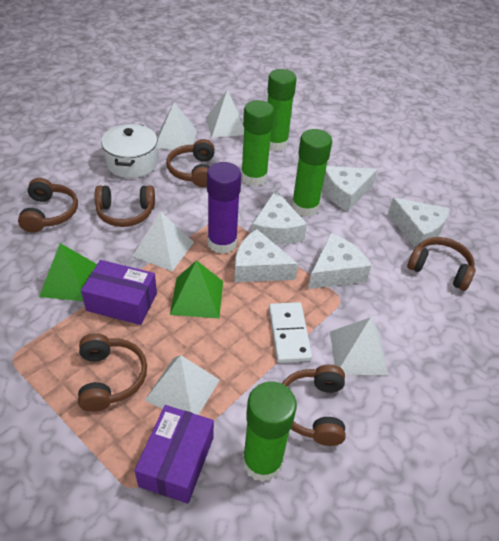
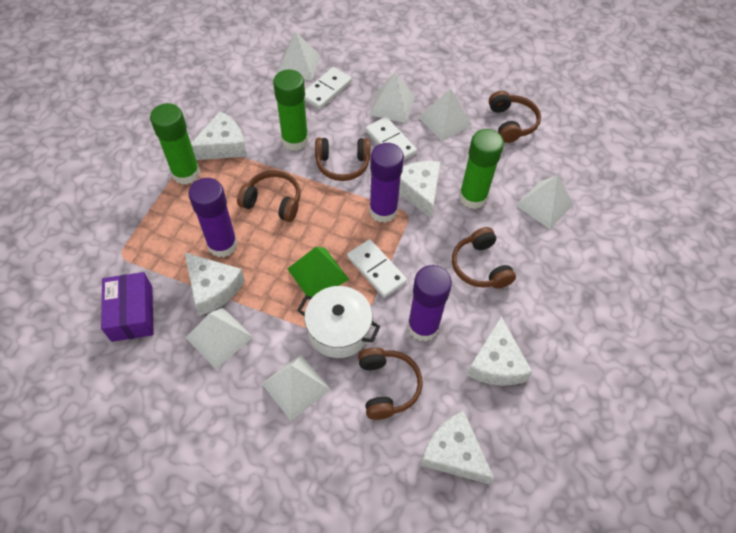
brown headphones: 6 -> 5
green glue stick: 4 -> 3
green pyramid: 2 -> 1
purple box: 2 -> 1
purple glue stick: 1 -> 3
white domino: 1 -> 3
white pyramid: 5 -> 6

